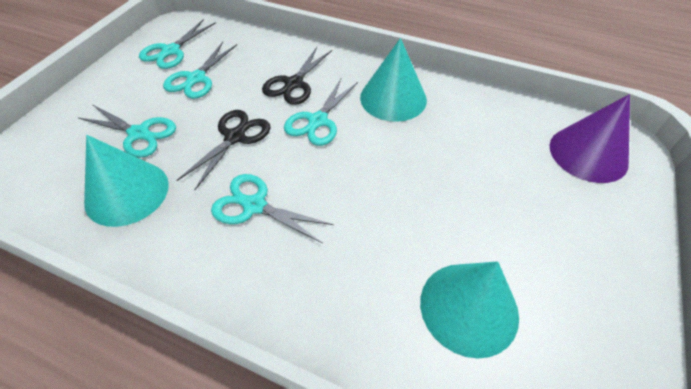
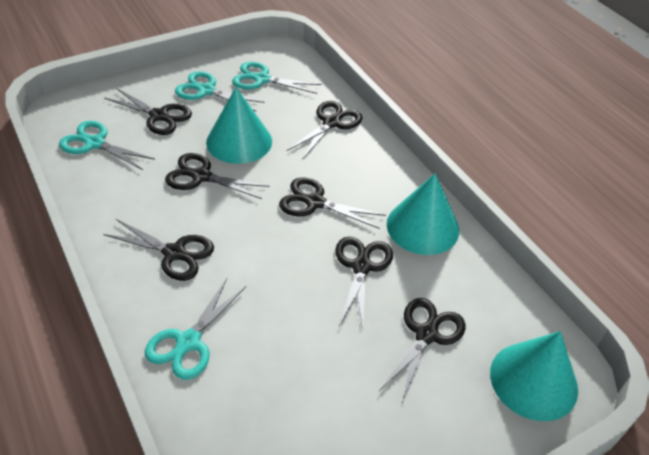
black scissors: 2 -> 7
purple cone: 1 -> 0
turquoise scissors: 5 -> 4

